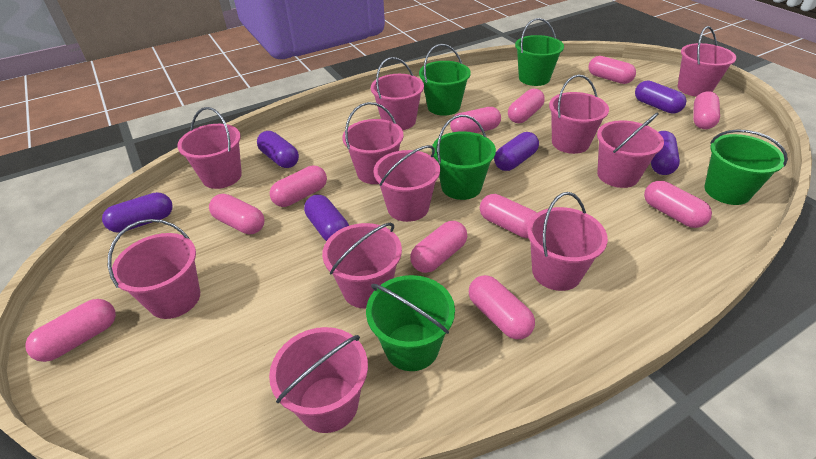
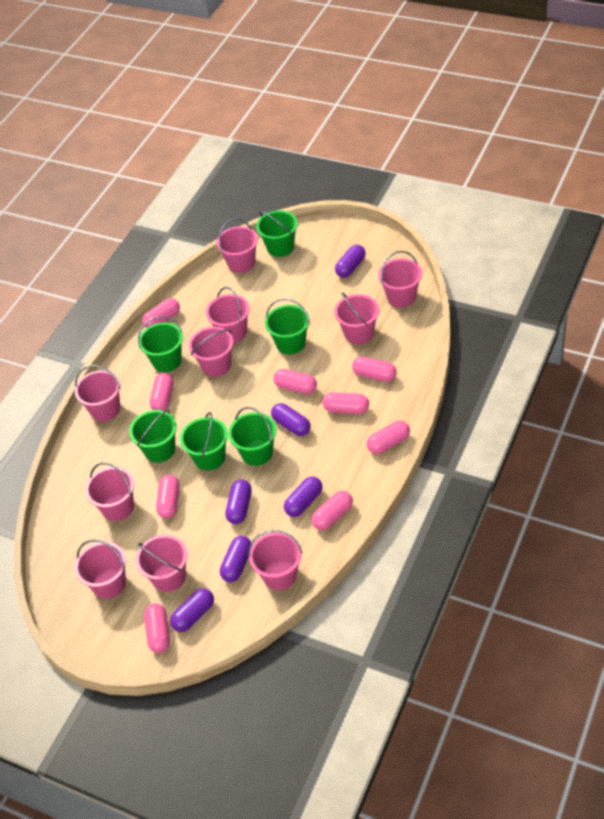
green bucket: 5 -> 6
pink bucket: 11 -> 10
pink capsule: 11 -> 9

